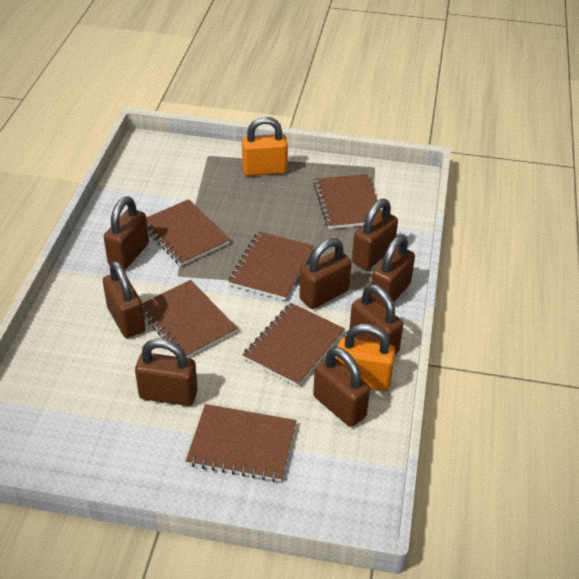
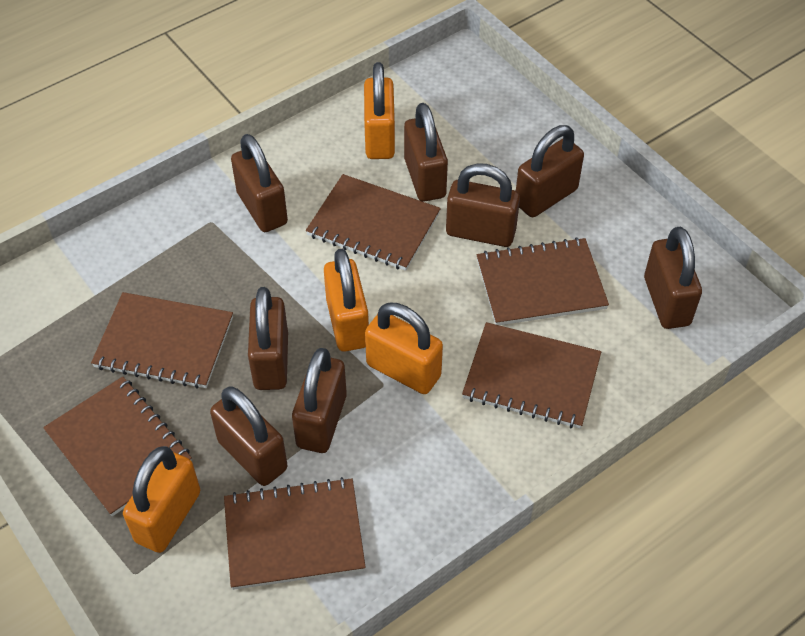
orange padlock: 2 -> 4

